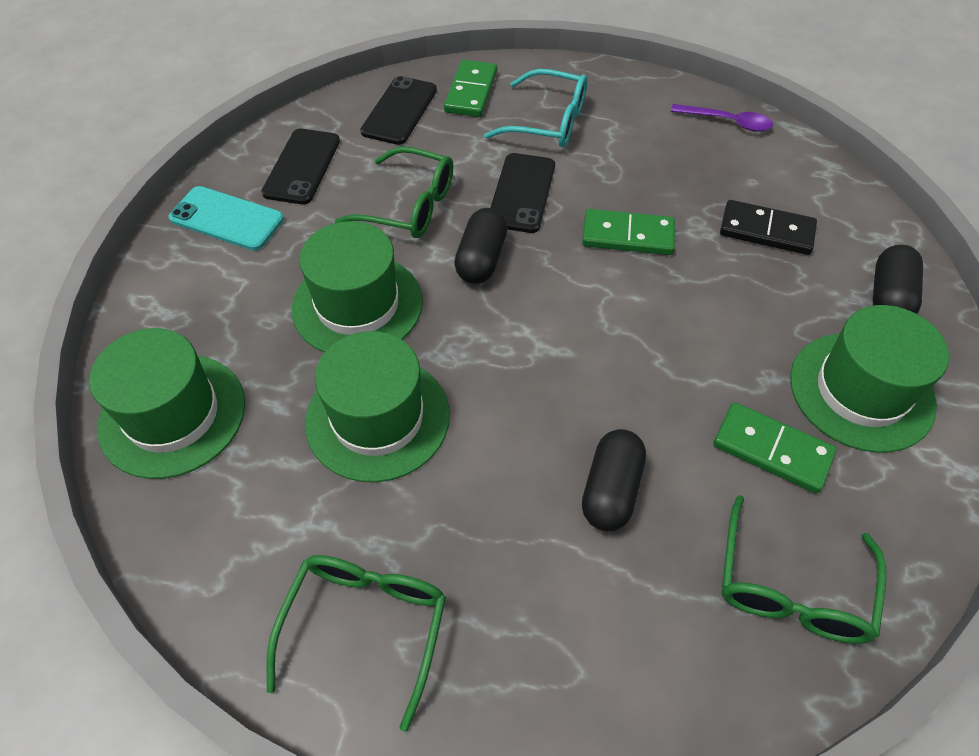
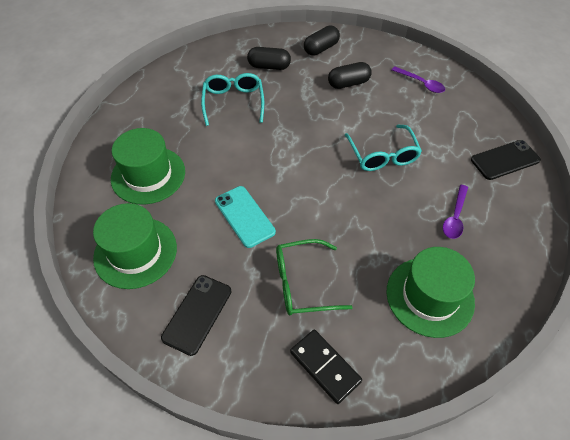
black phone: 3 -> 2
green domino: 3 -> 0
green glasses: 3 -> 1
green hat: 4 -> 3
purple spoon: 1 -> 2
turquoise glasses: 1 -> 2

